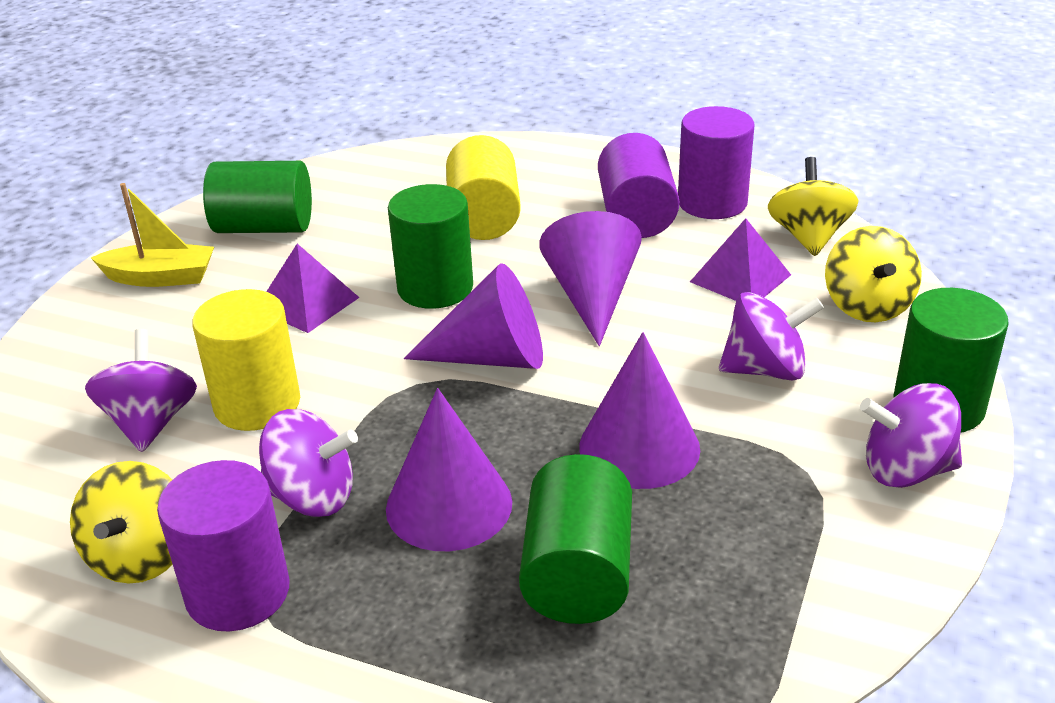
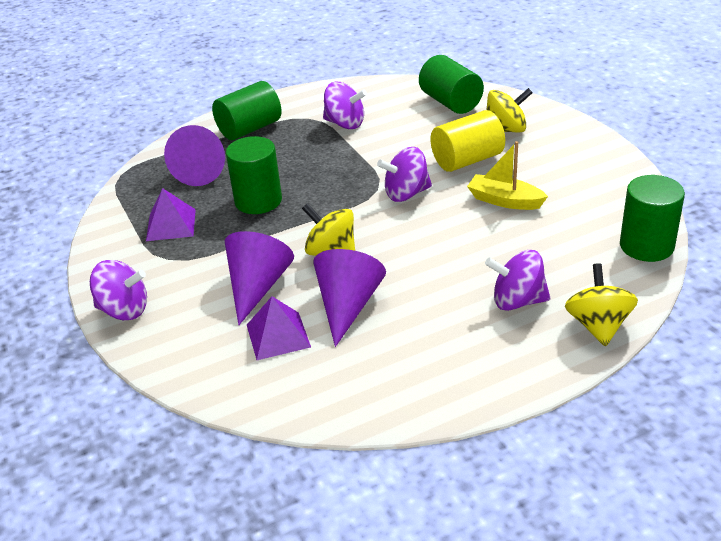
purple cone: 4 -> 3
purple cylinder: 3 -> 0
yellow cylinder: 2 -> 1

